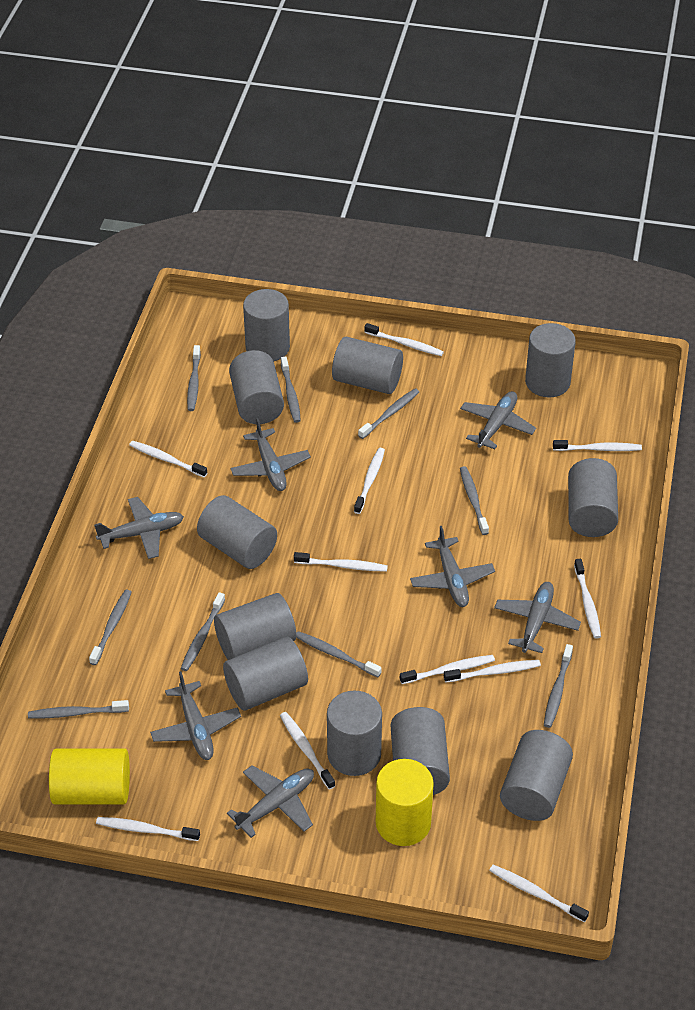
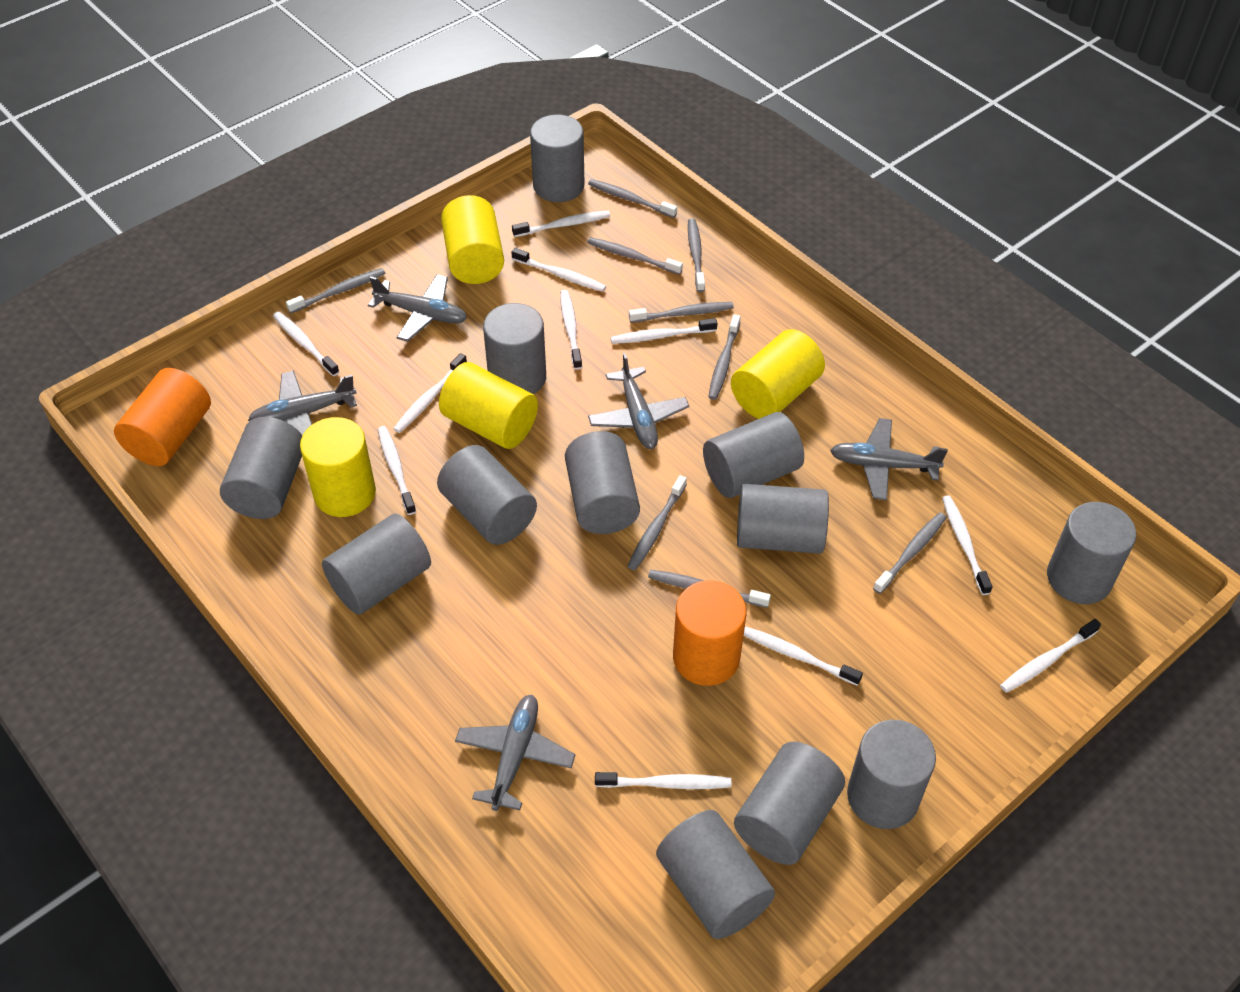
grey cylinder: 11 -> 12
grey plane: 7 -> 5
orange cylinder: 0 -> 2
yellow cylinder: 2 -> 4

